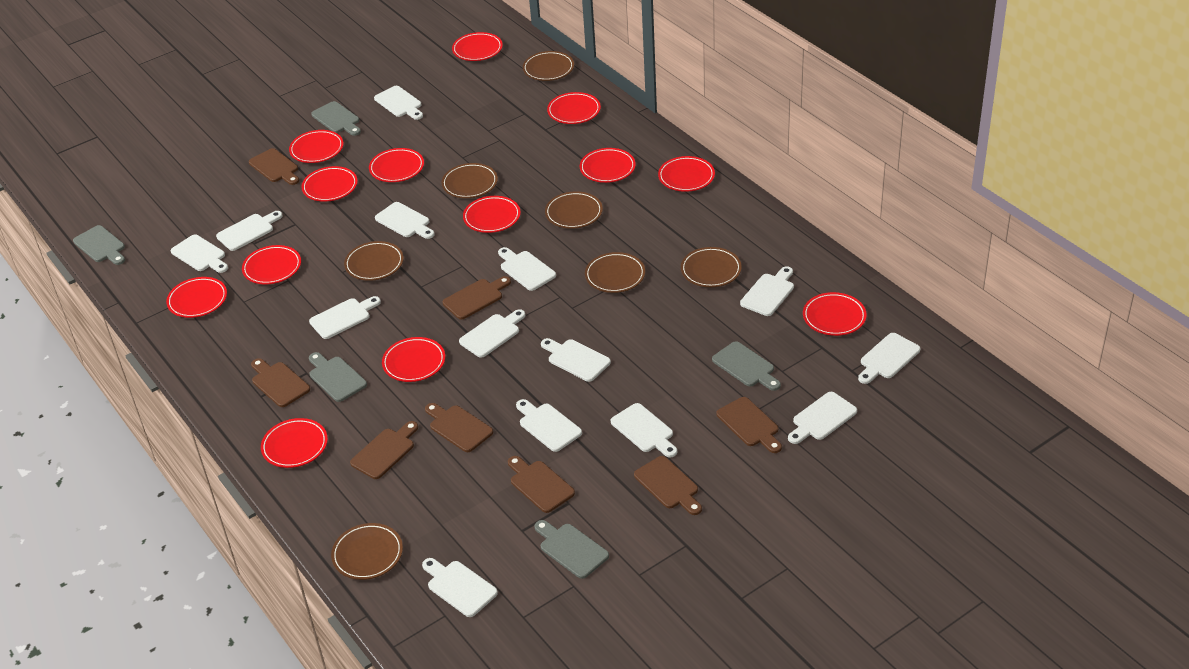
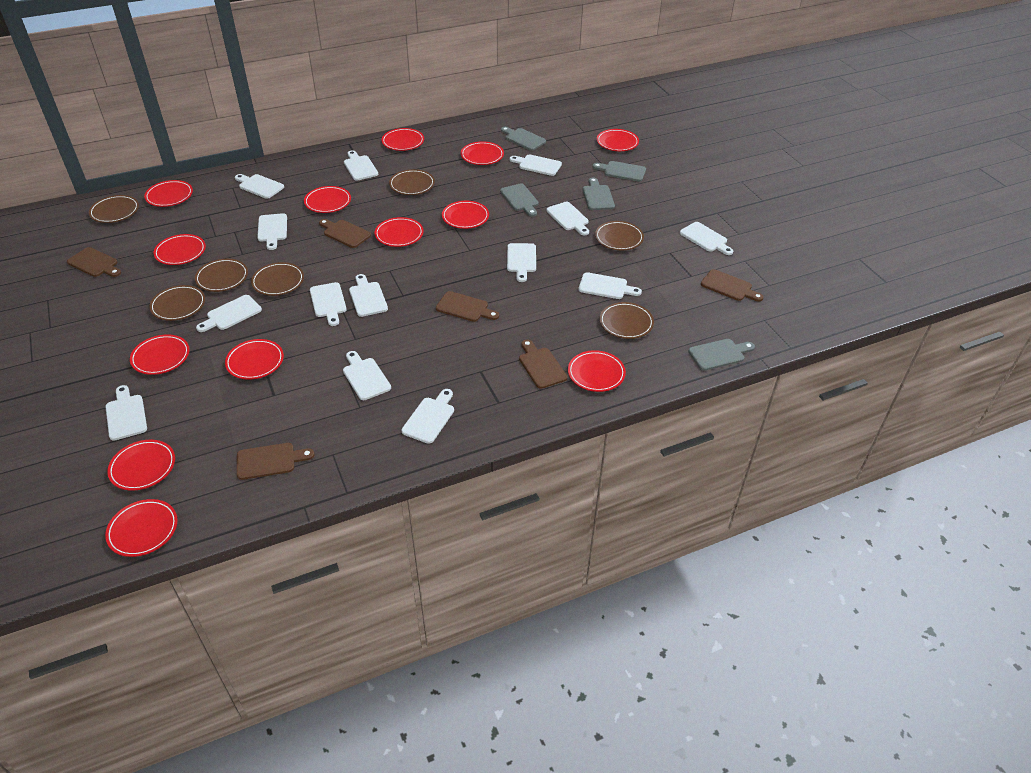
brown cutting board: 8 -> 6

